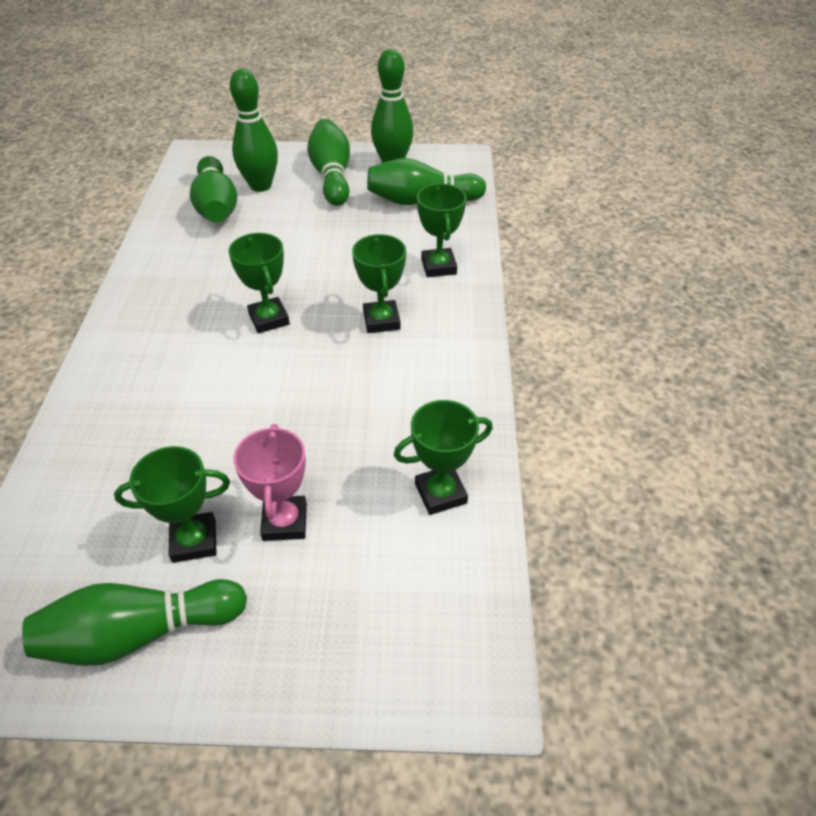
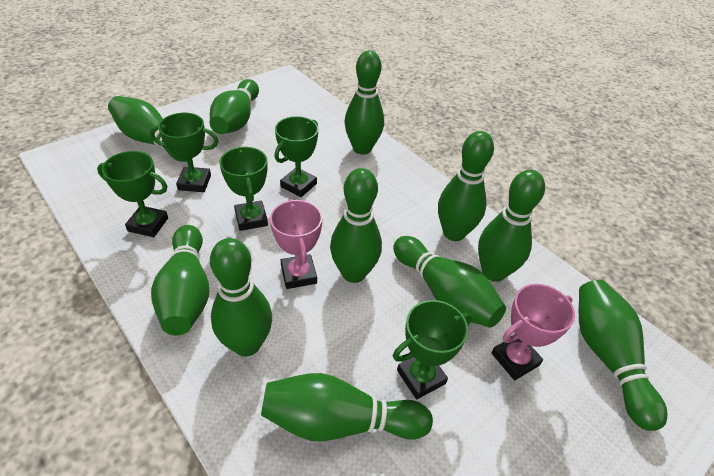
green bowling pin: 6 -> 11
pink trophy: 1 -> 2

